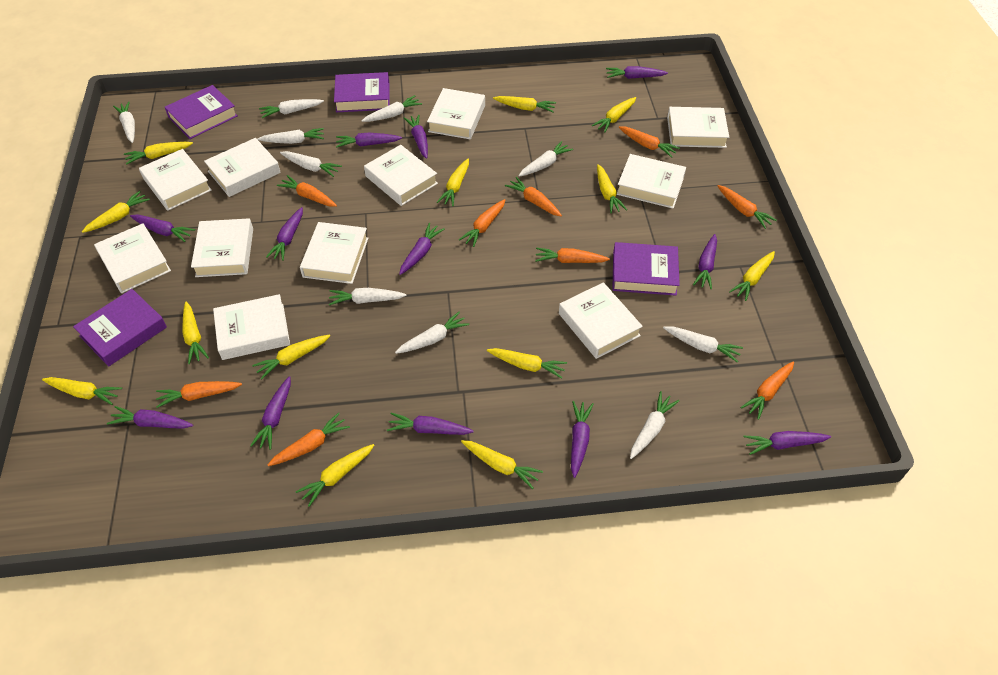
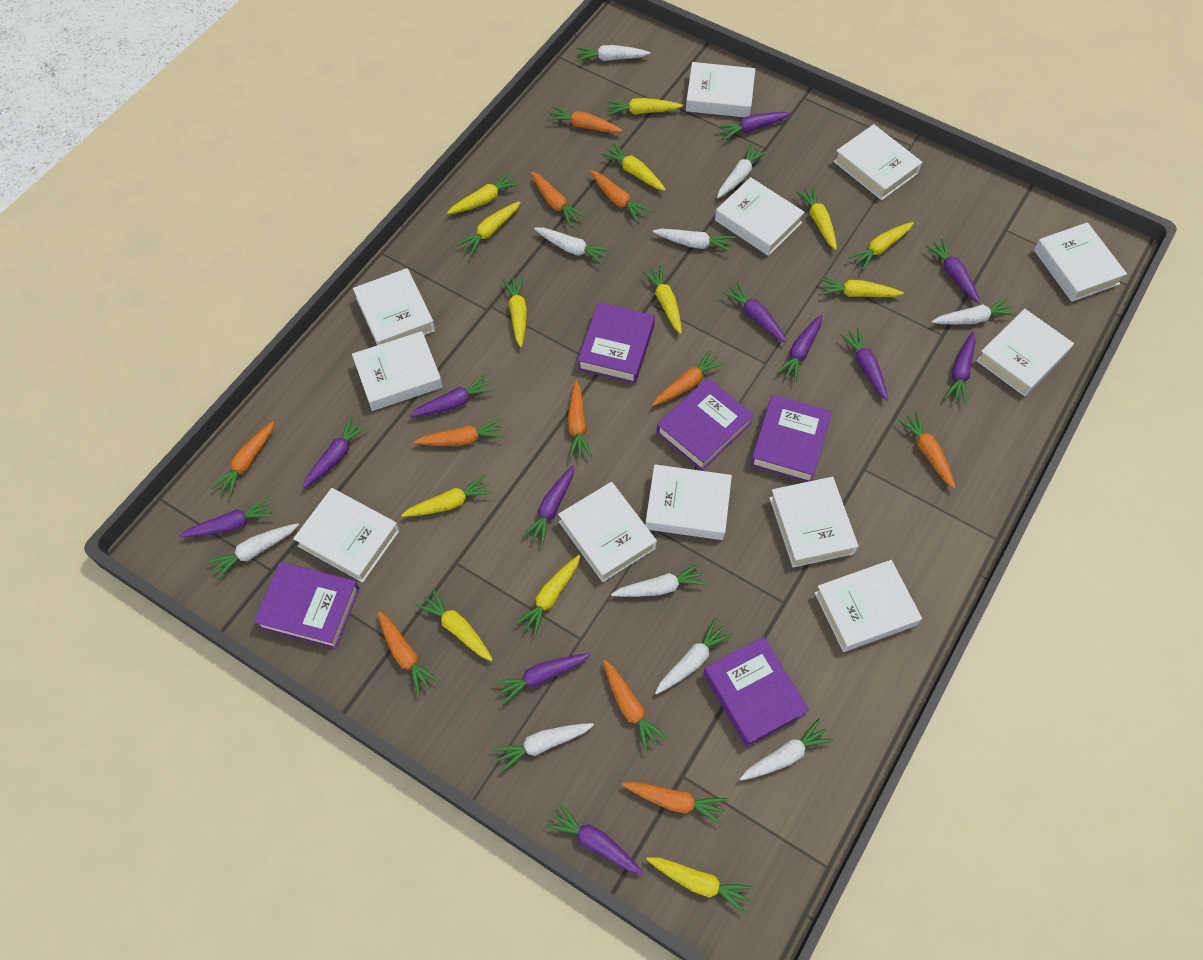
orange carrot: 9 -> 11
purple book: 4 -> 5
white book: 11 -> 12

